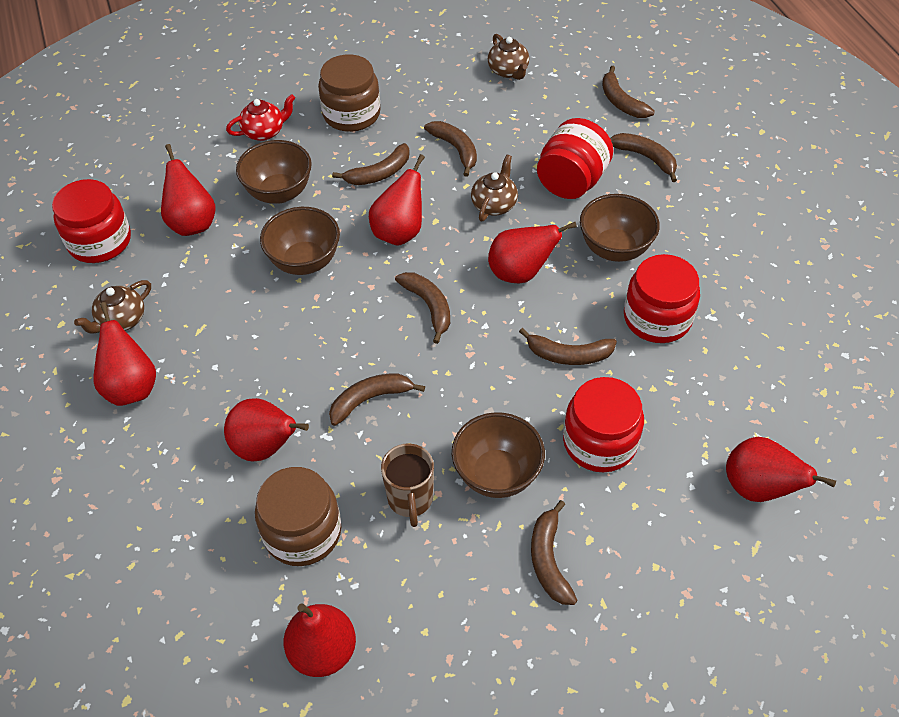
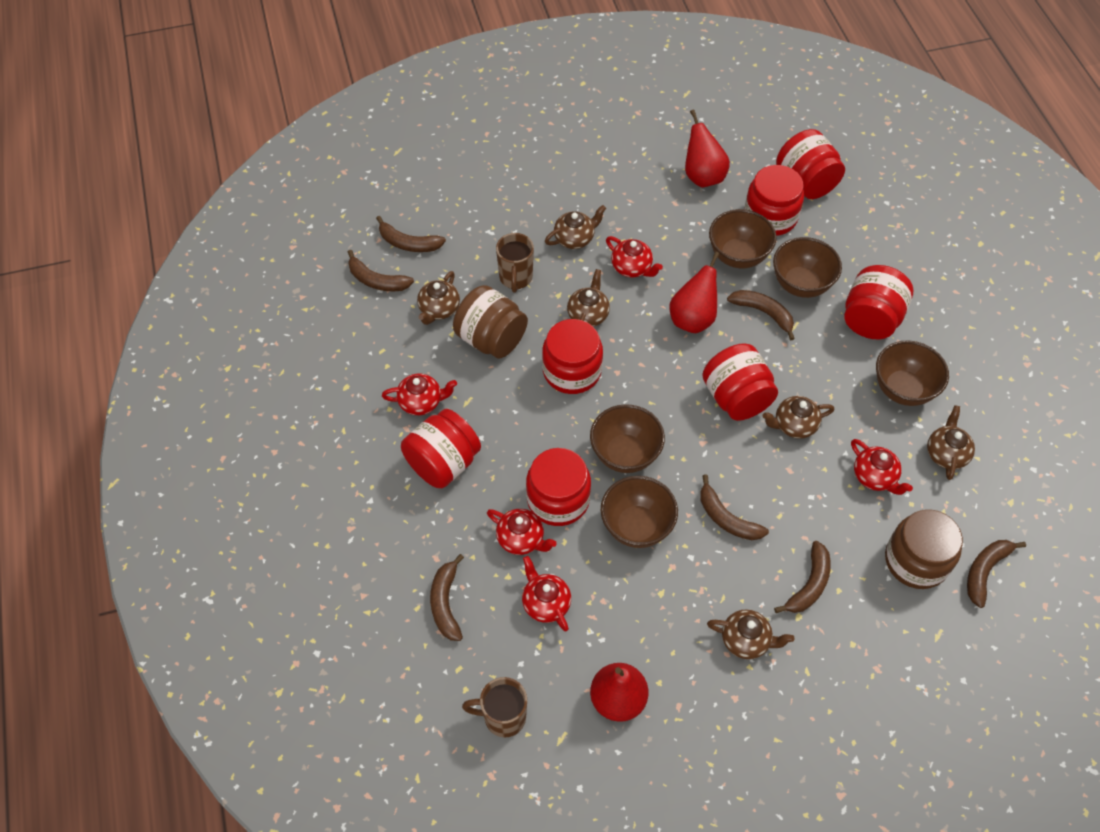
brown banana: 8 -> 7
brown bowl: 4 -> 5
brown mug: 1 -> 2
brown teapot: 3 -> 6
red jar: 4 -> 7
red pear: 7 -> 3
red teapot: 1 -> 5

